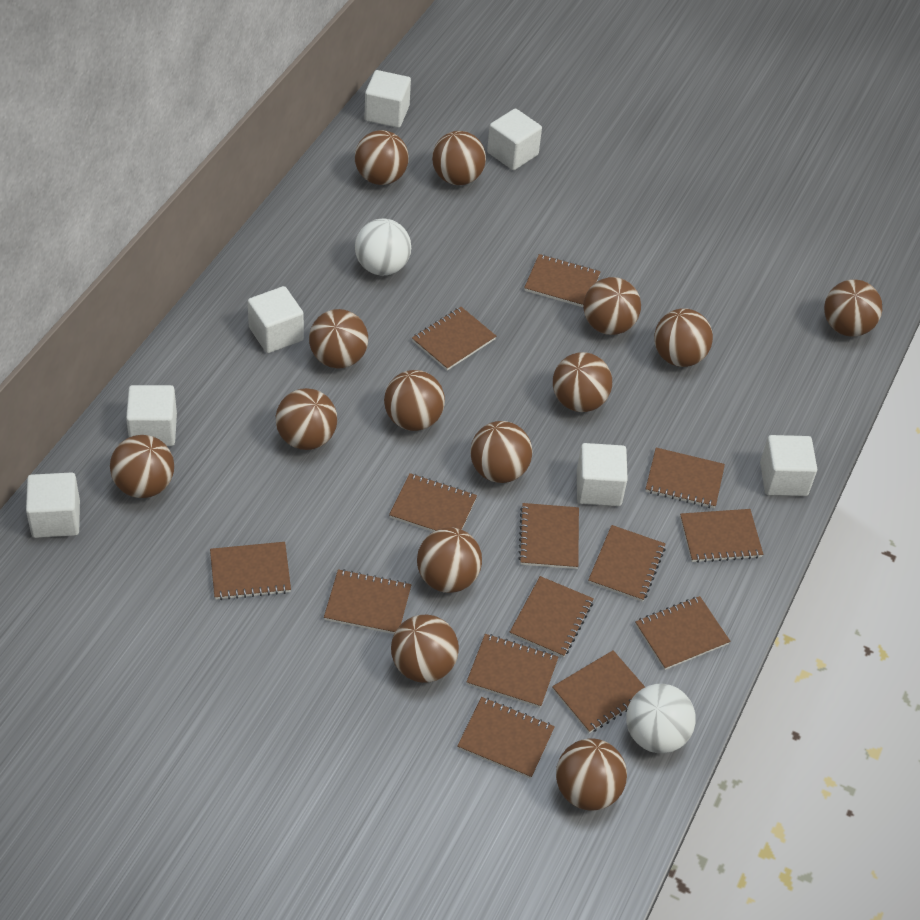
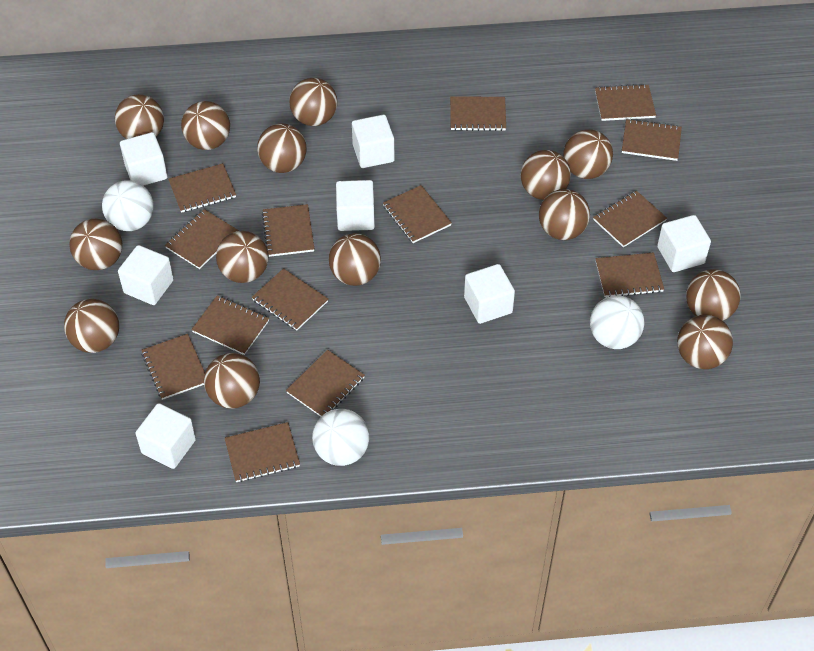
white ball: 2 -> 3

